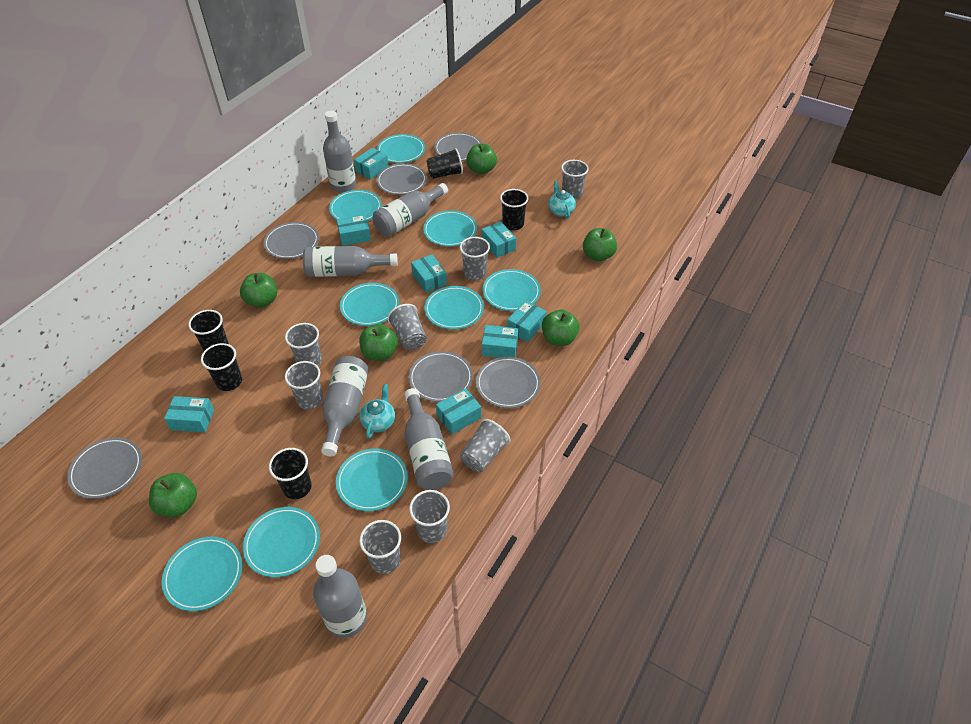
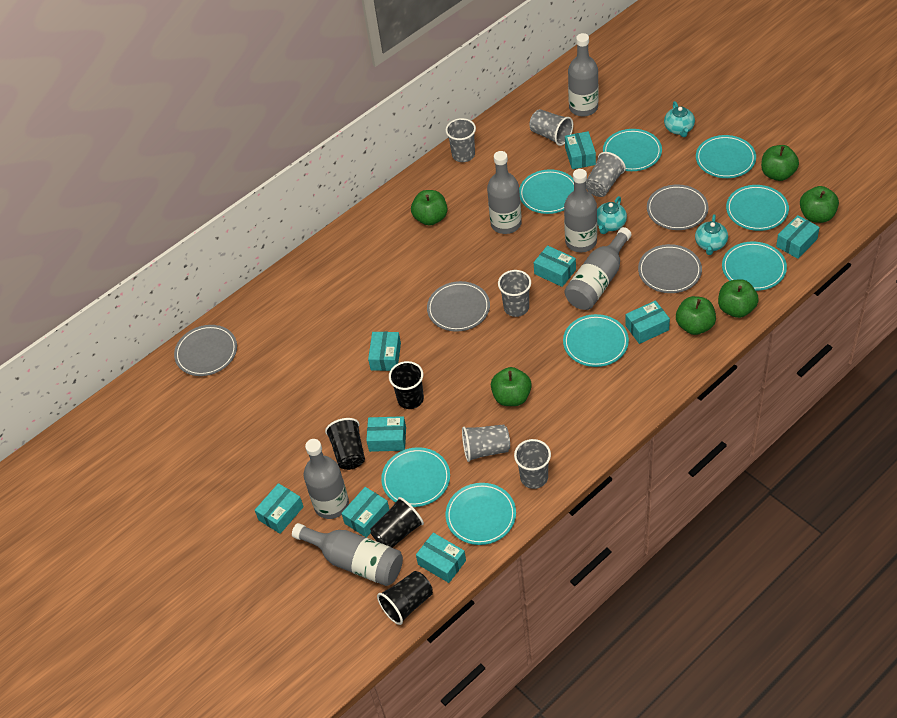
black cup: 5 -> 4
grey cup: 8 -> 6
grey plate: 6 -> 4
turquoise box: 8 -> 9
turquoise plate: 9 -> 8
turquoise teapot: 2 -> 3

